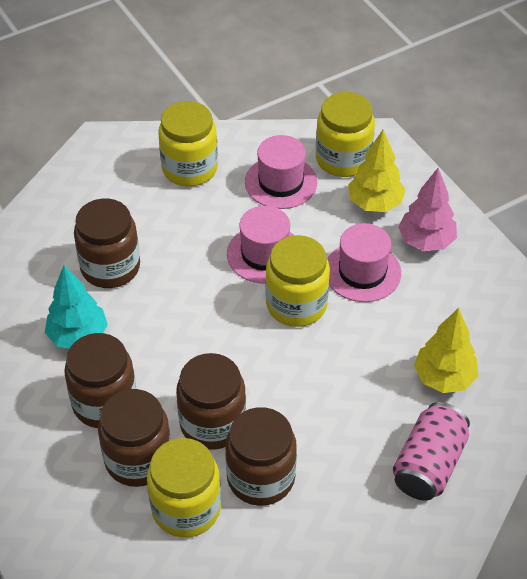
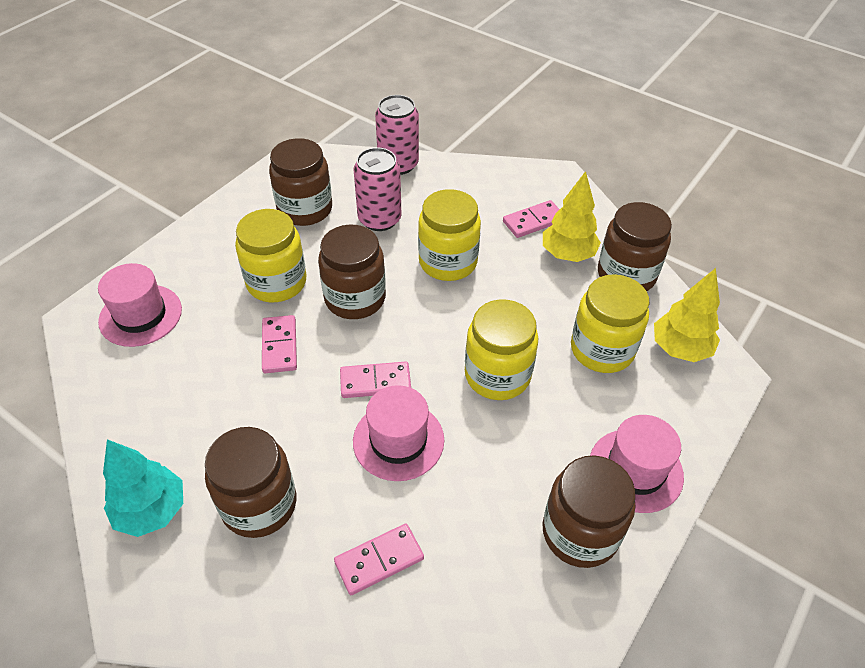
pink can: 1 -> 2
pink domino: 0 -> 4
pink tree: 1 -> 0

